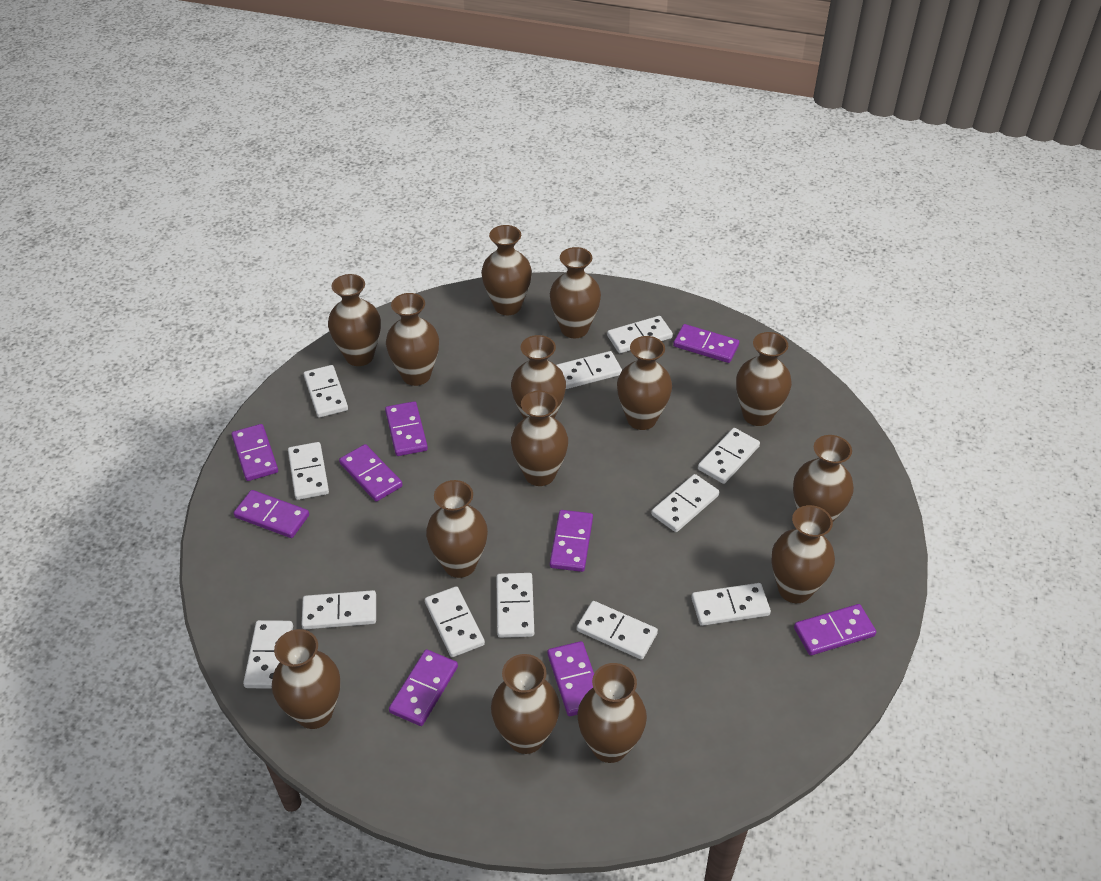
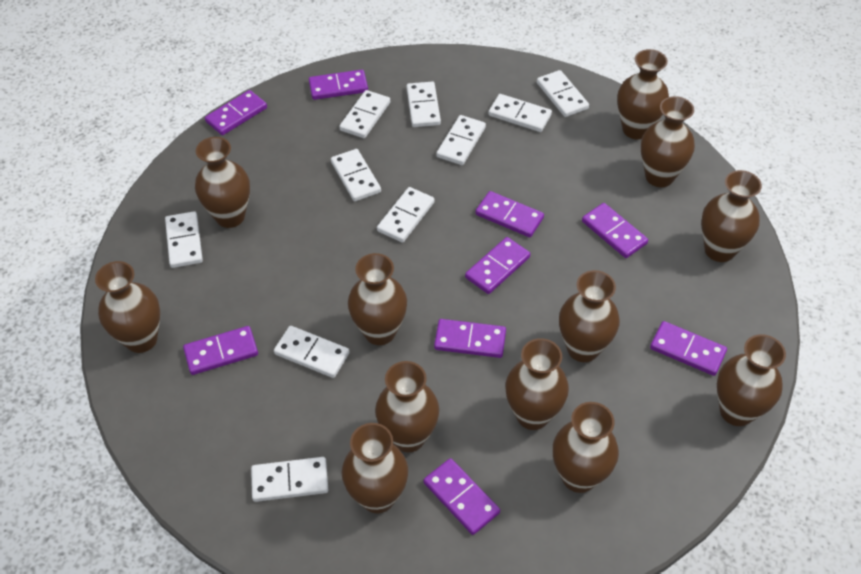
brown vase: 14 -> 12
white domino: 12 -> 10

